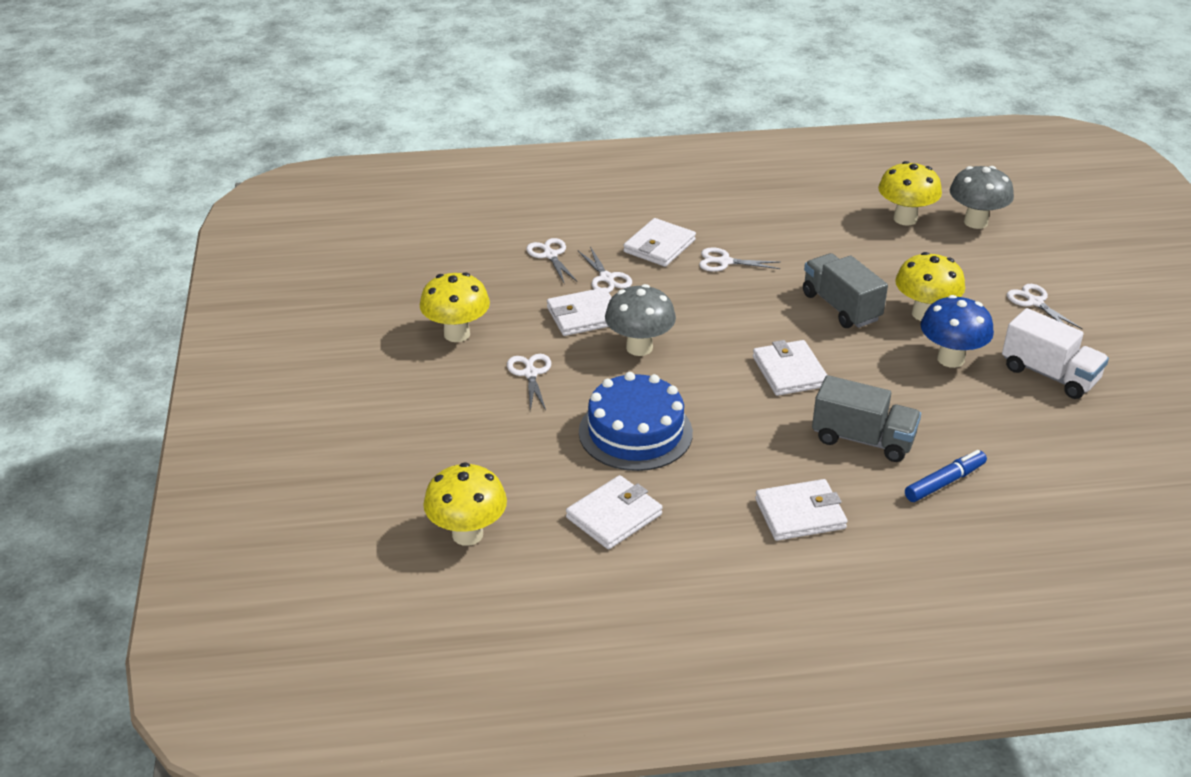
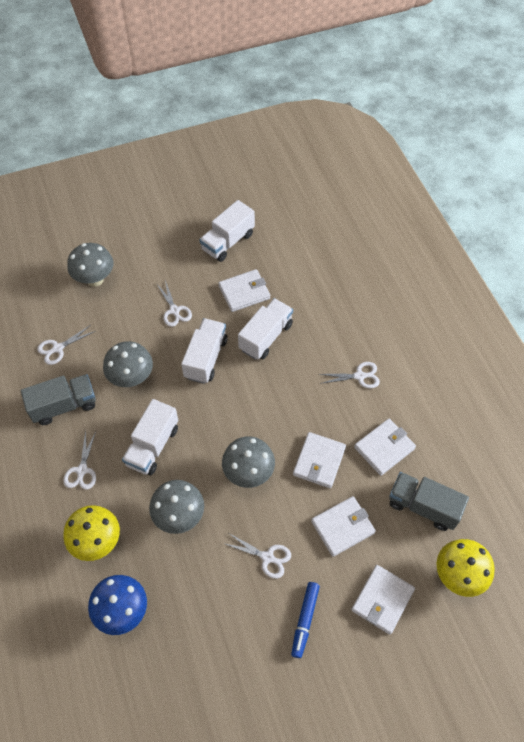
blue cake: 1 -> 0
grey mushroom: 2 -> 4
white truck: 1 -> 4
yellow mushroom: 4 -> 2

